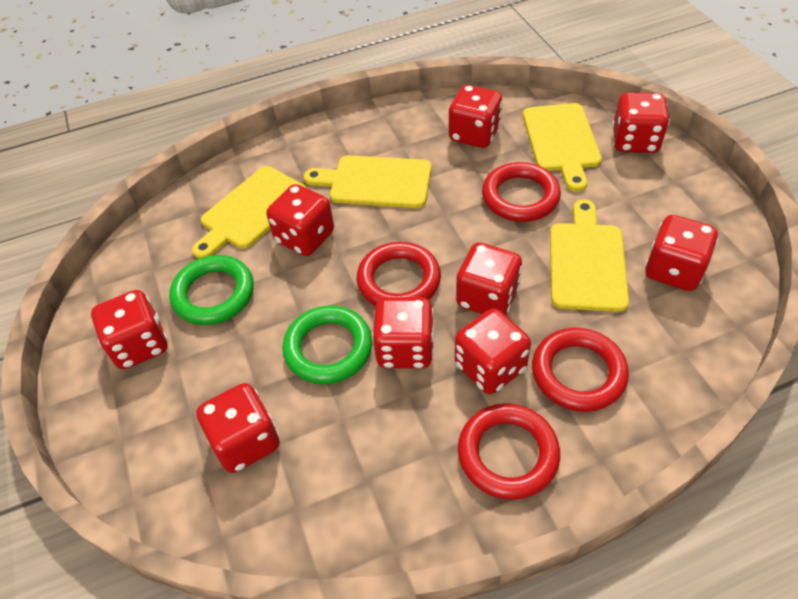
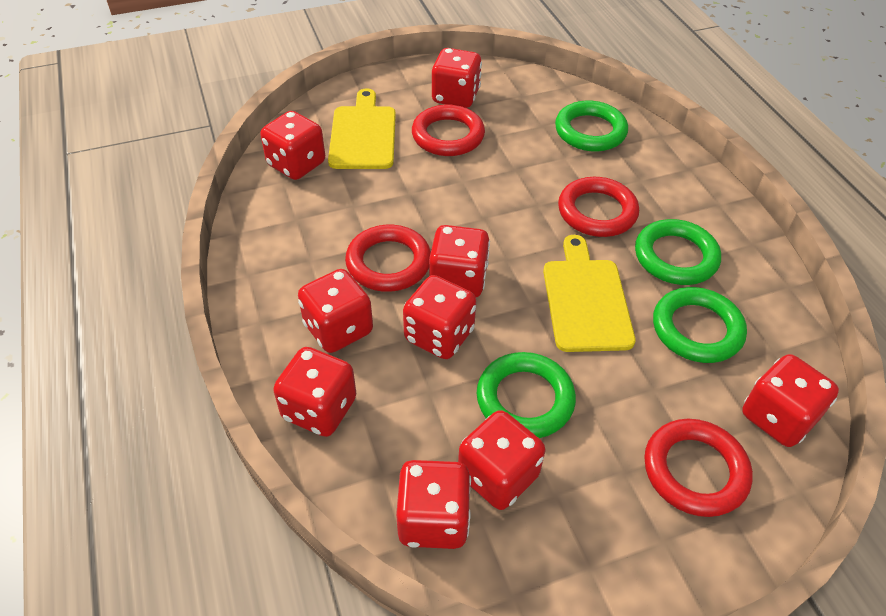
green ring: 2 -> 4
yellow cutting board: 4 -> 2

